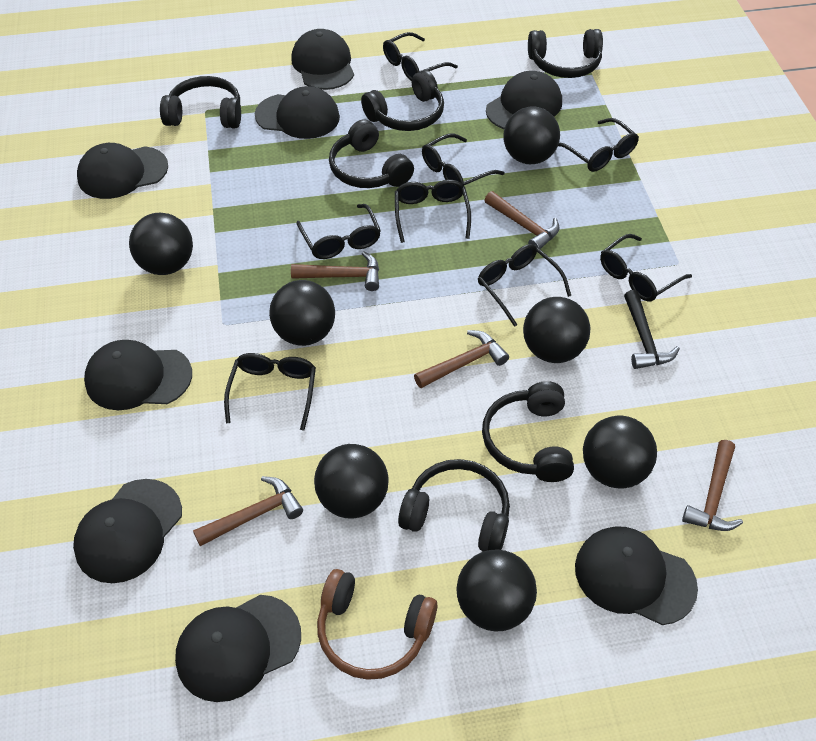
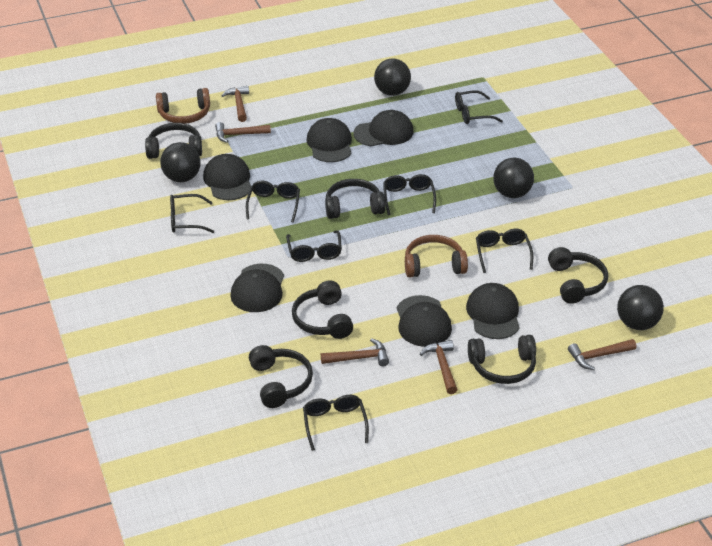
black ball: 7 -> 4
black cap: 8 -> 6
black glasses: 8 -> 7
black hammer: 1 -> 0
brown headphones: 1 -> 2

